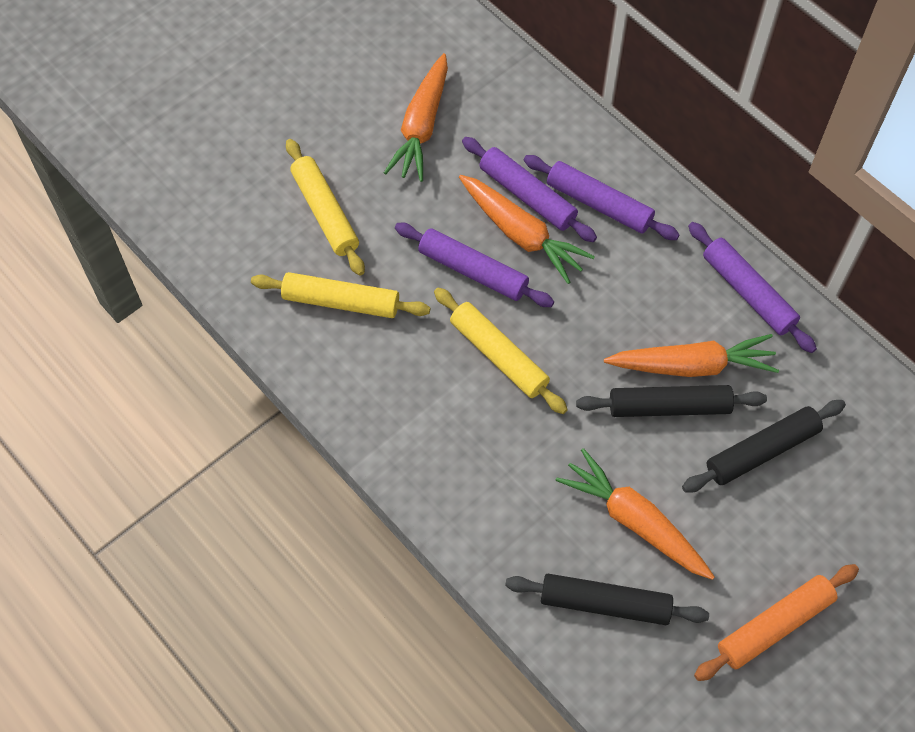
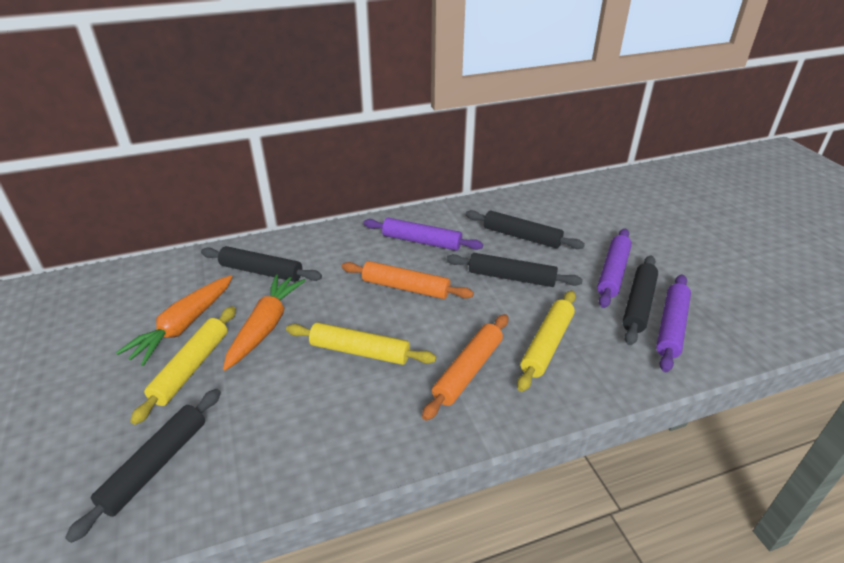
black rolling pin: 3 -> 5
orange carrot: 4 -> 2
orange rolling pin: 1 -> 2
purple rolling pin: 4 -> 3

